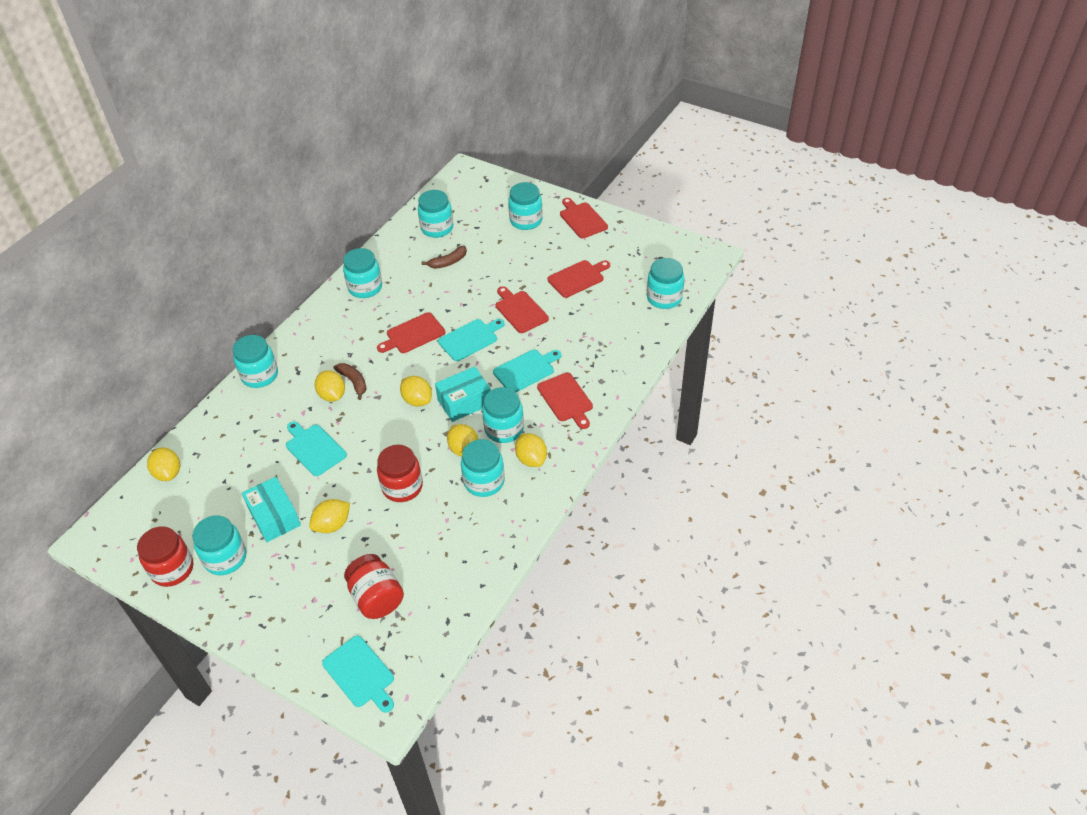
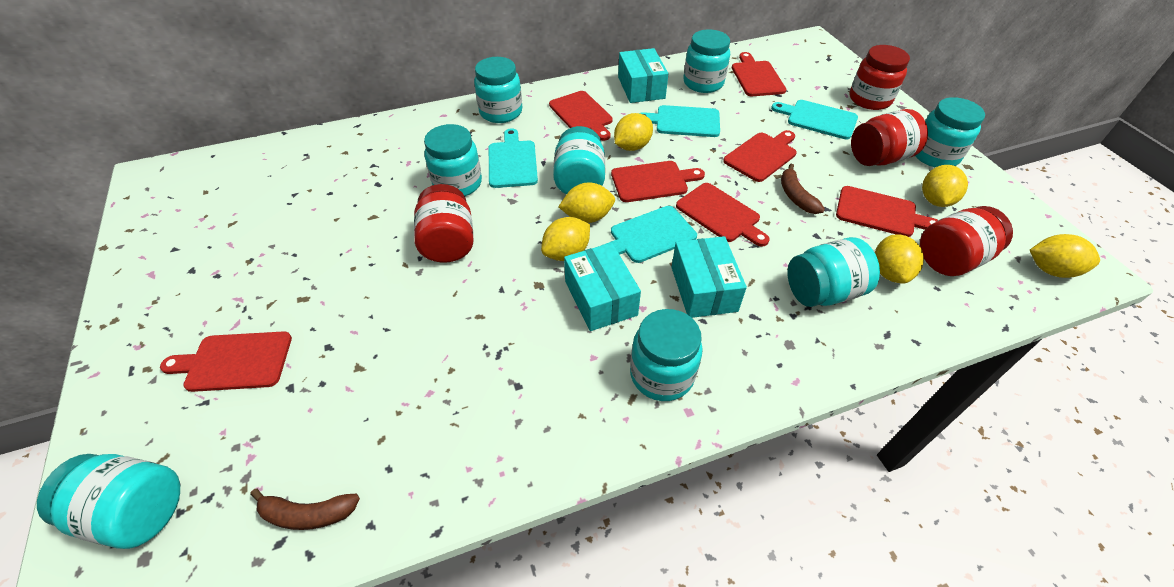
red cutting board: 5 -> 7
red jar: 3 -> 4
turquoise box: 2 -> 3

